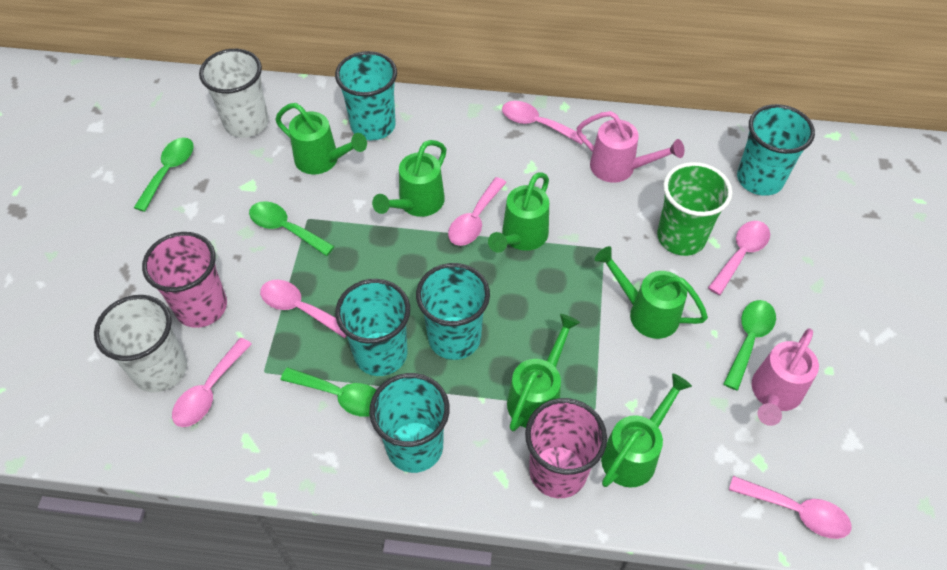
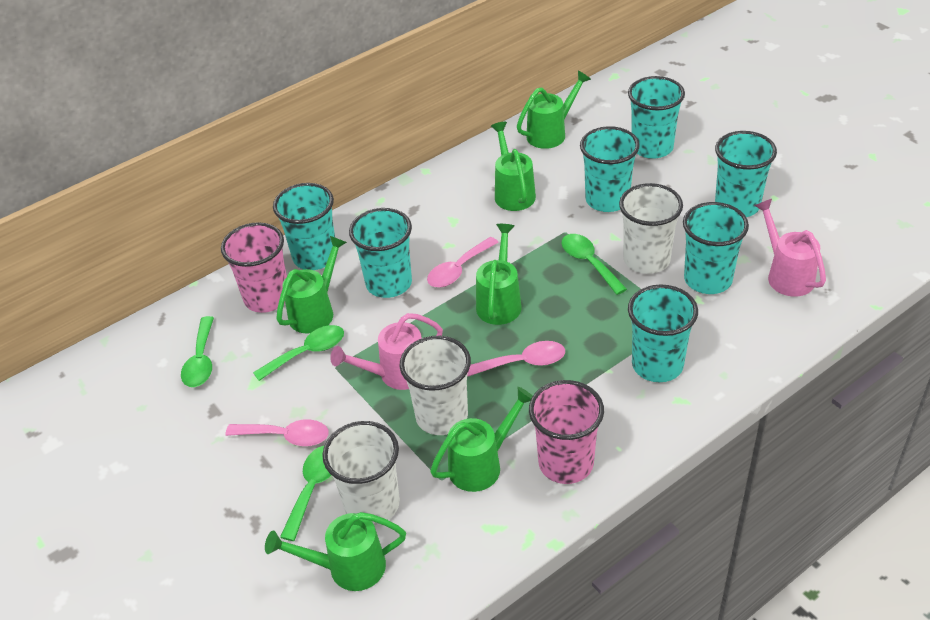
green cup: 1 -> 0
pink spoon: 6 -> 3
turquoise cup: 5 -> 7
white cup: 2 -> 3

